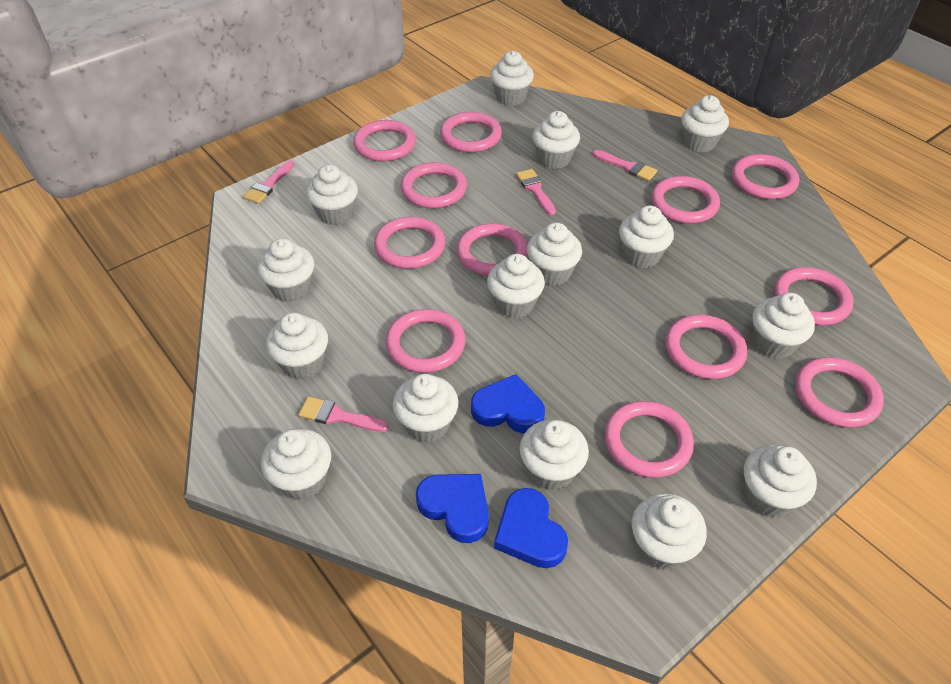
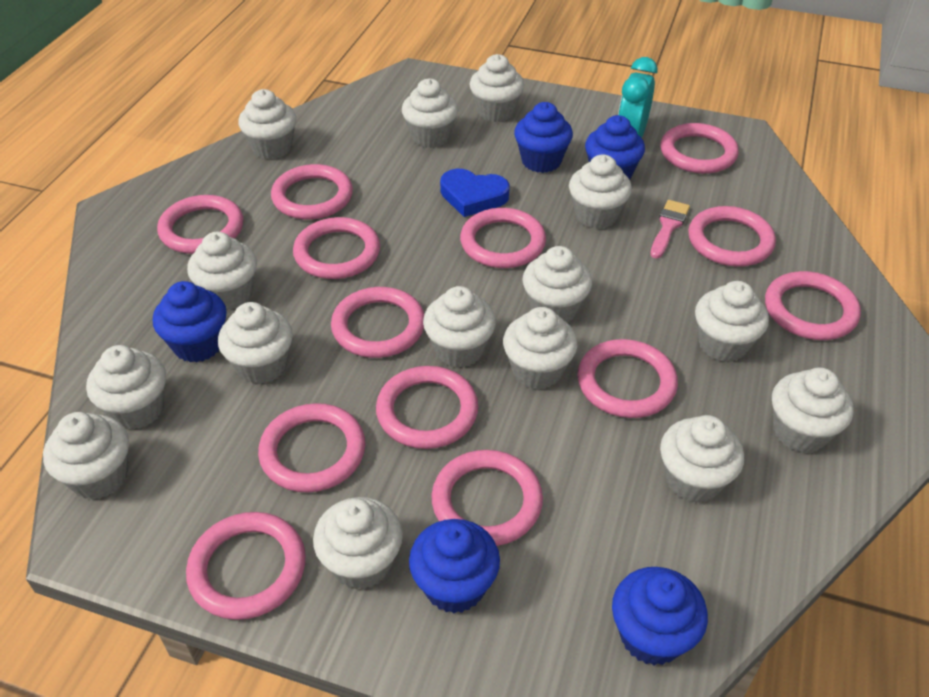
blue cupcake: 0 -> 5
blue heart: 3 -> 1
pink brush: 4 -> 1
pink ring: 12 -> 13
turquoise clock: 0 -> 1

